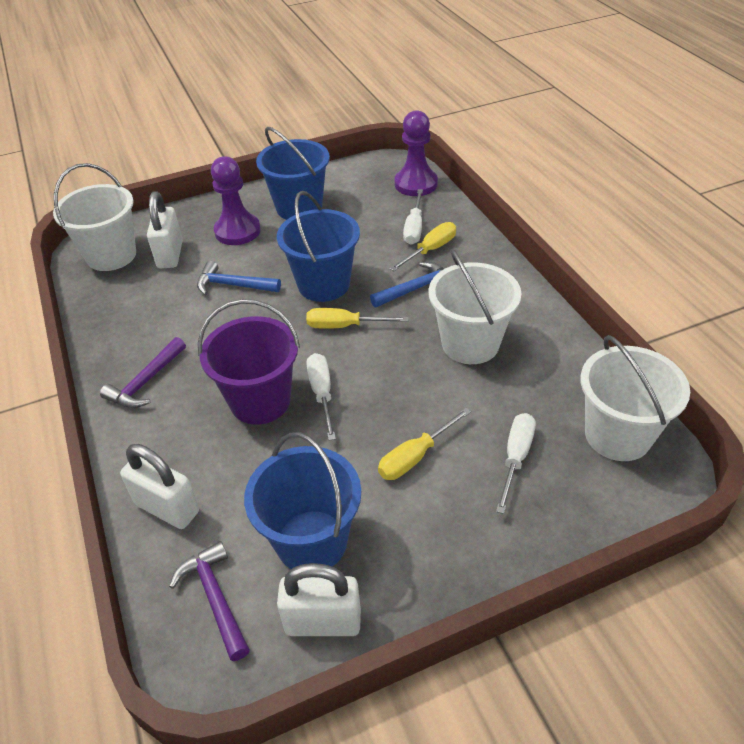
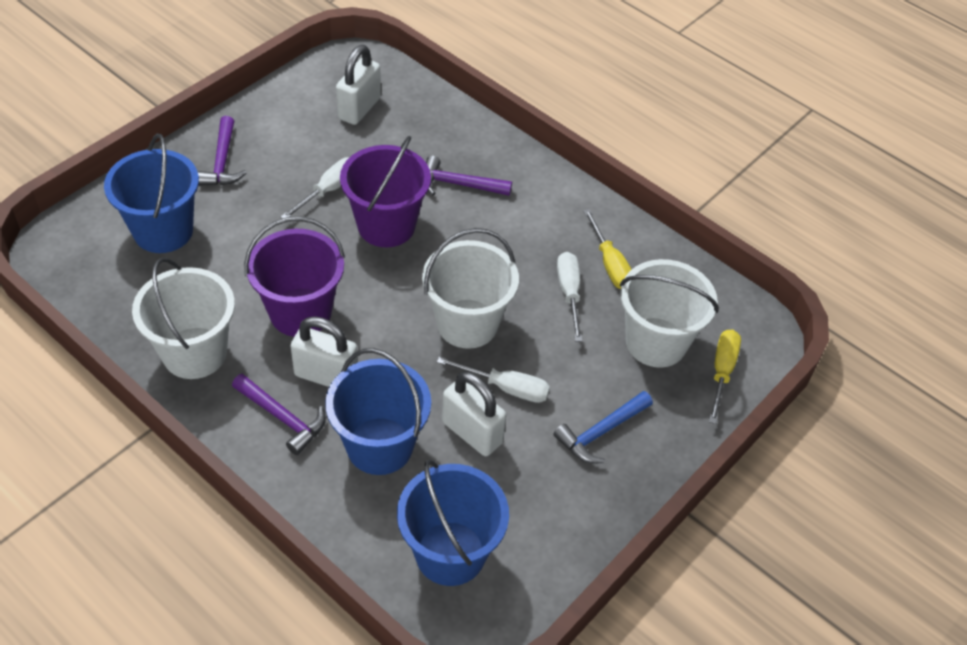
blue hammer: 2 -> 1
purple bucket: 1 -> 2
purple hammer: 2 -> 3
purple pawn: 2 -> 0
yellow screwdriver: 3 -> 2

